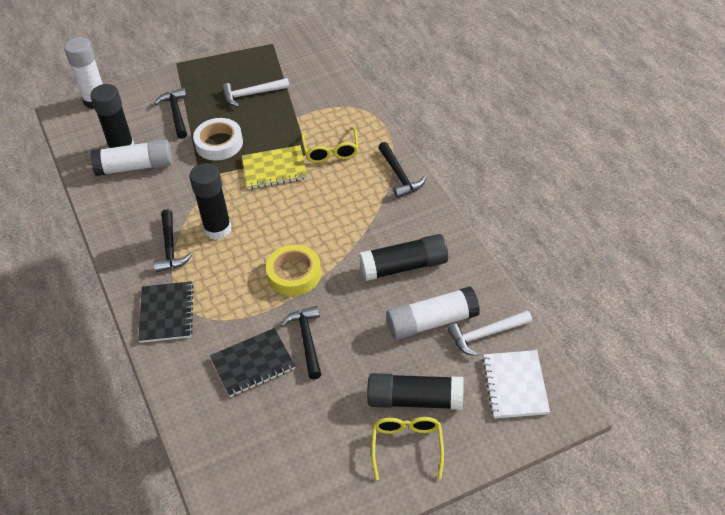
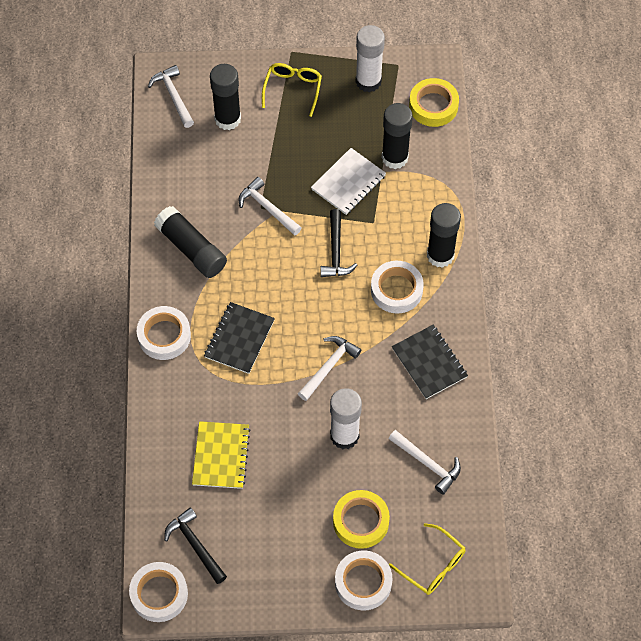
black hammer: 4 -> 2
white glue stick: 3 -> 2
white hammer: 2 -> 4
white tape: 1 -> 4
yellow tape: 1 -> 2

